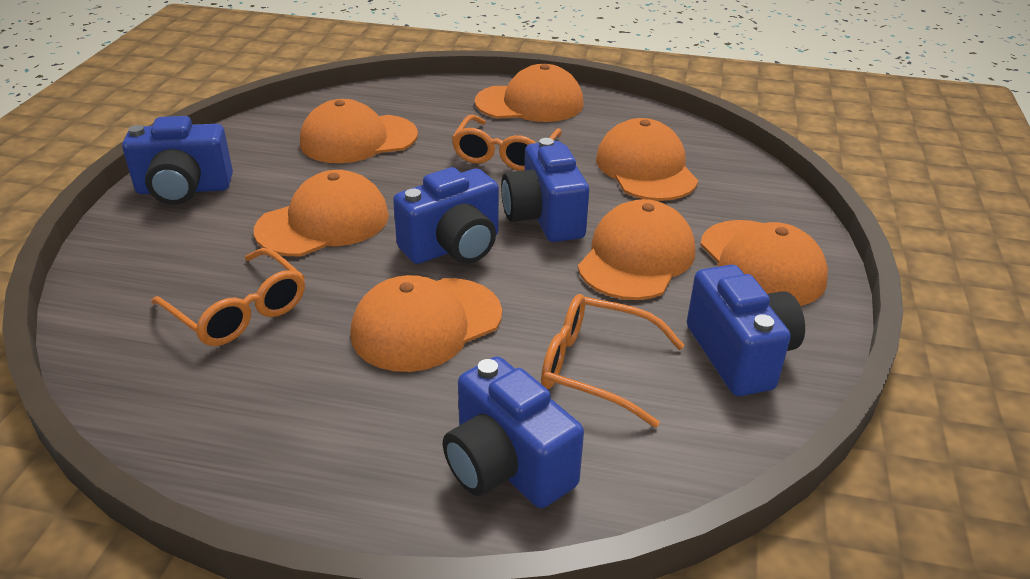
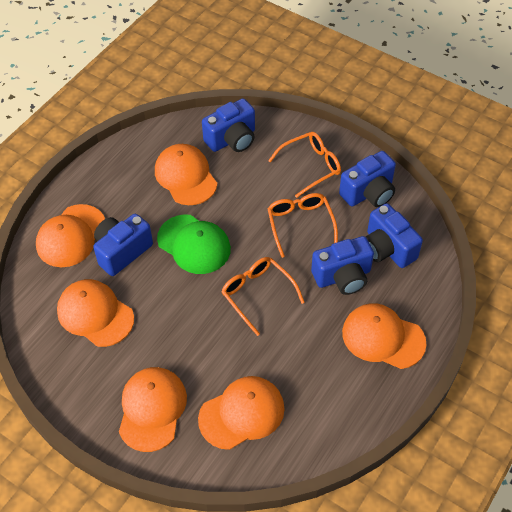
green cap: 0 -> 1
orange cap: 7 -> 6

